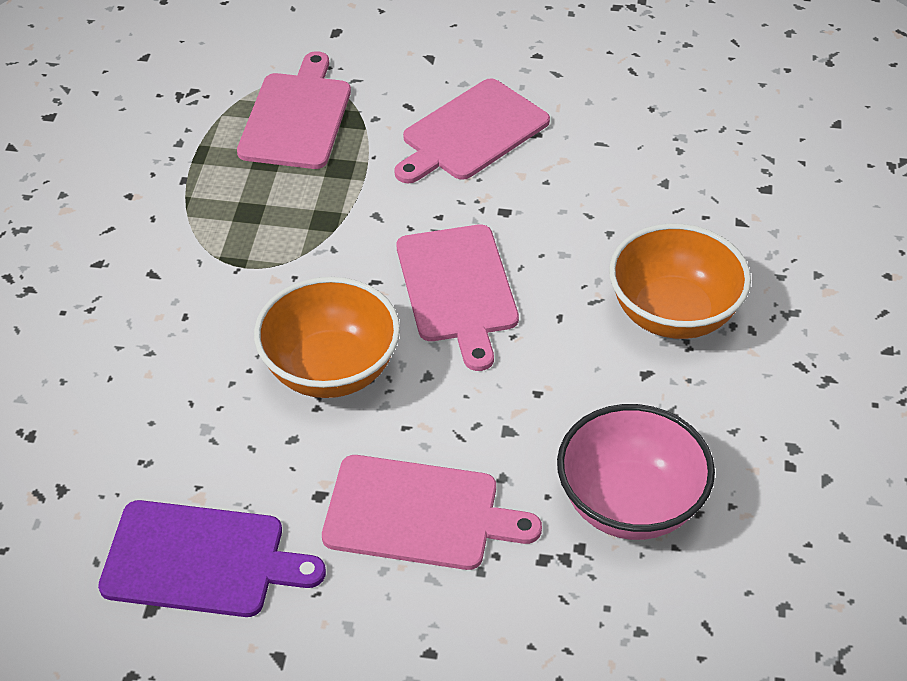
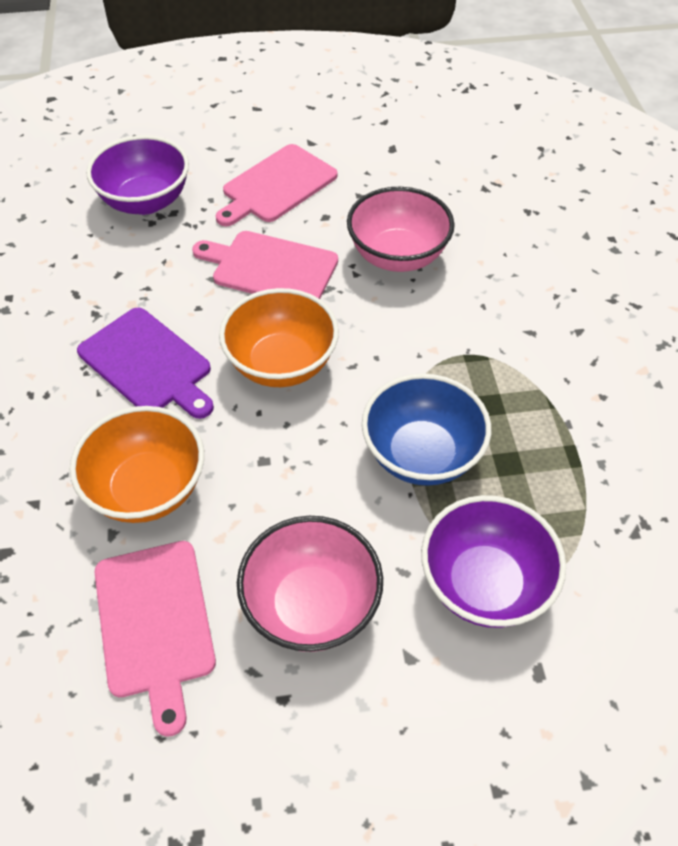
blue bowl: 0 -> 1
pink bowl: 1 -> 2
pink cutting board: 4 -> 3
purple bowl: 0 -> 2

